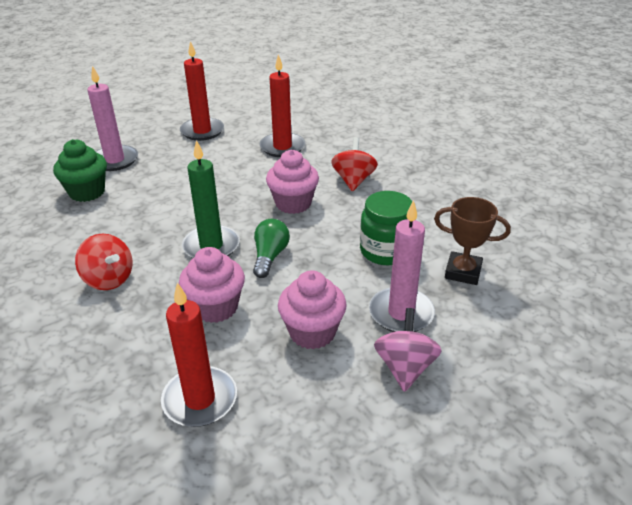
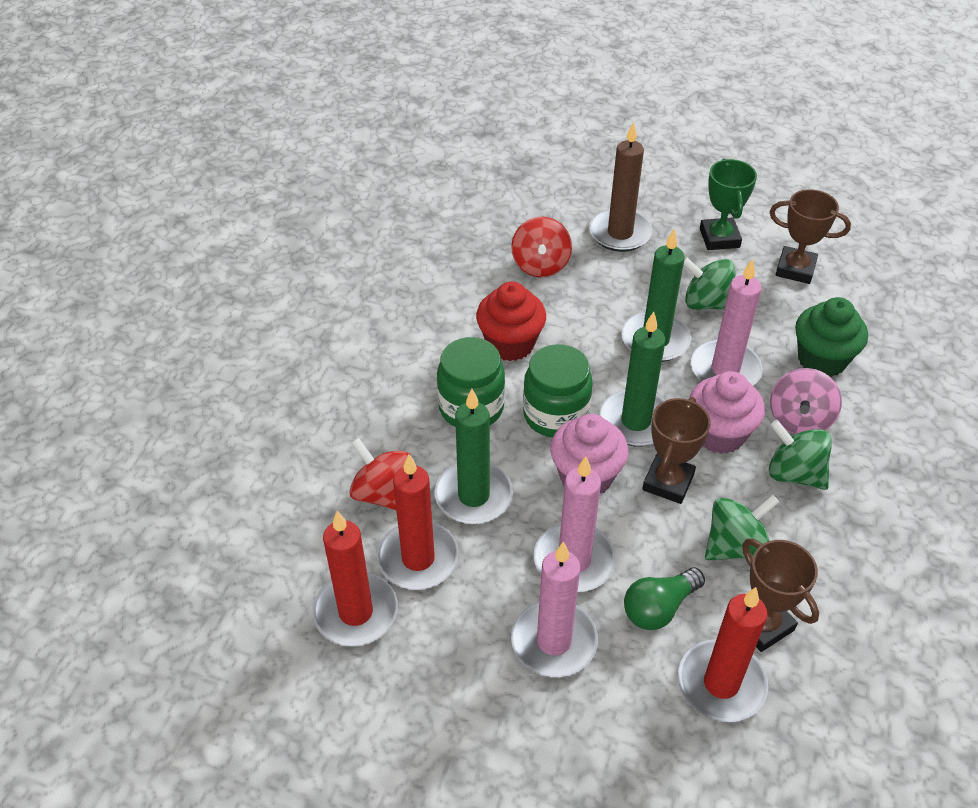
brown candle: 0 -> 1
brown trophy: 1 -> 3
green candle: 1 -> 3
green jar: 1 -> 2
green spinning top: 0 -> 3
green trophy: 0 -> 1
pink candle: 2 -> 3
pink cupcake: 3 -> 2
red cupcake: 0 -> 1

